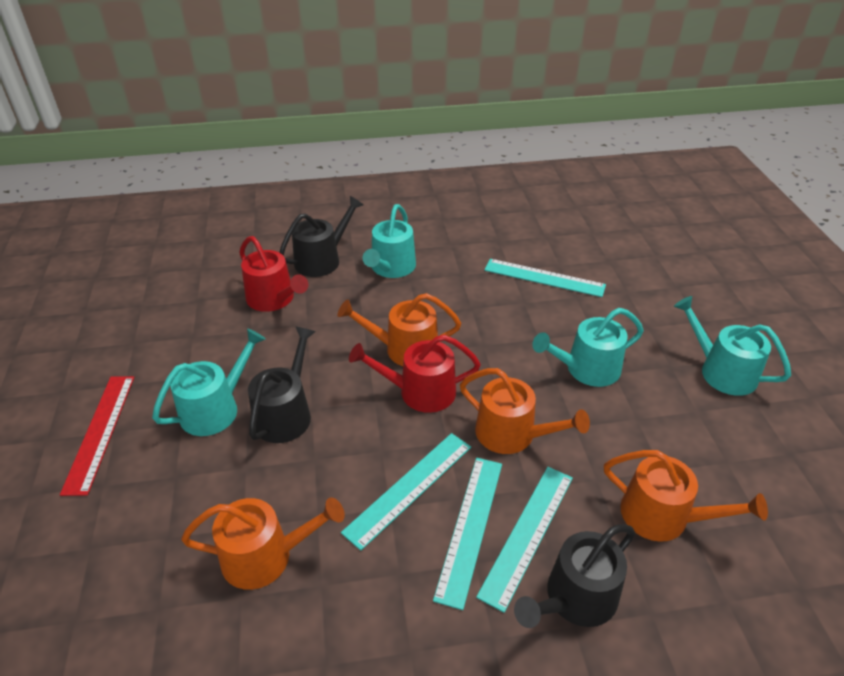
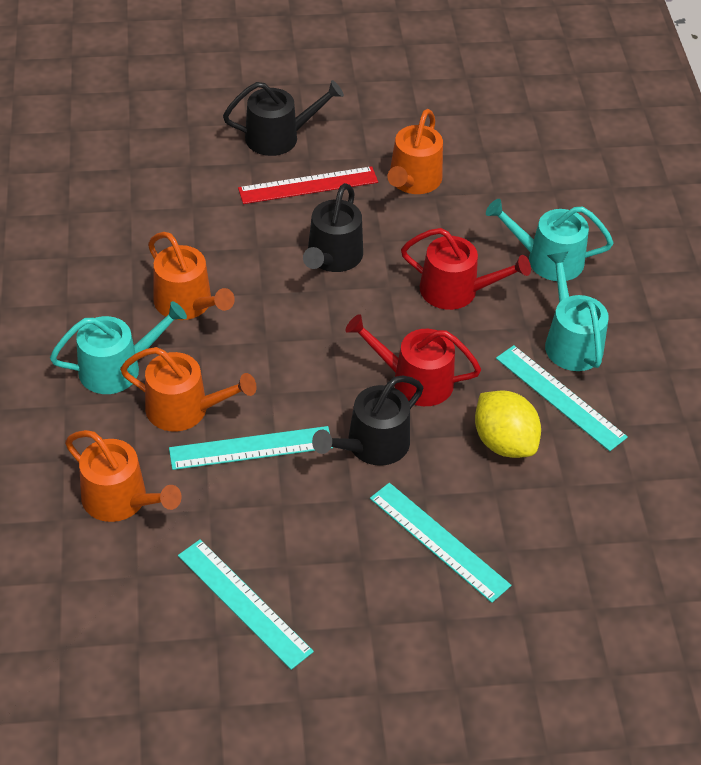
turquoise watering can: 4 -> 3
yellow lemon: 0 -> 1

